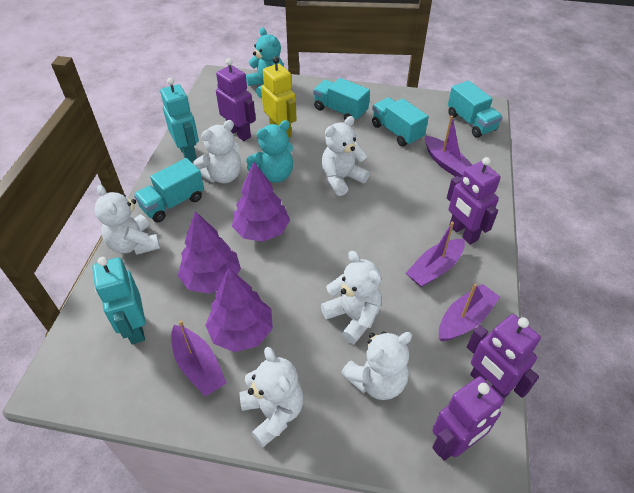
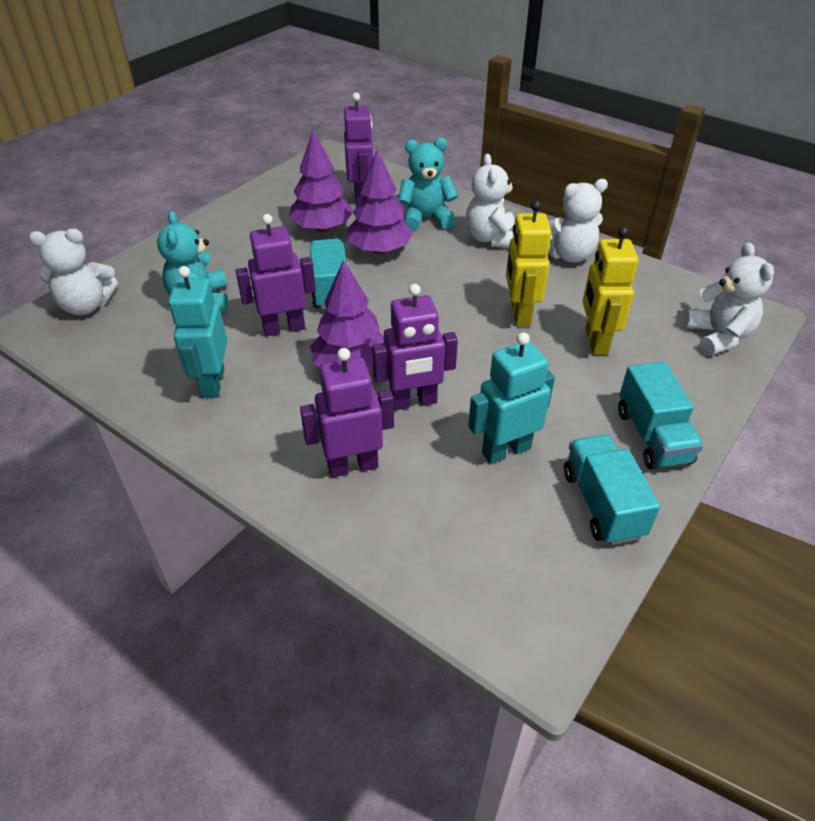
purple boat: 4 -> 0
turquoise truck: 4 -> 3
white teddy bear: 6 -> 4
yellow robot: 1 -> 2

